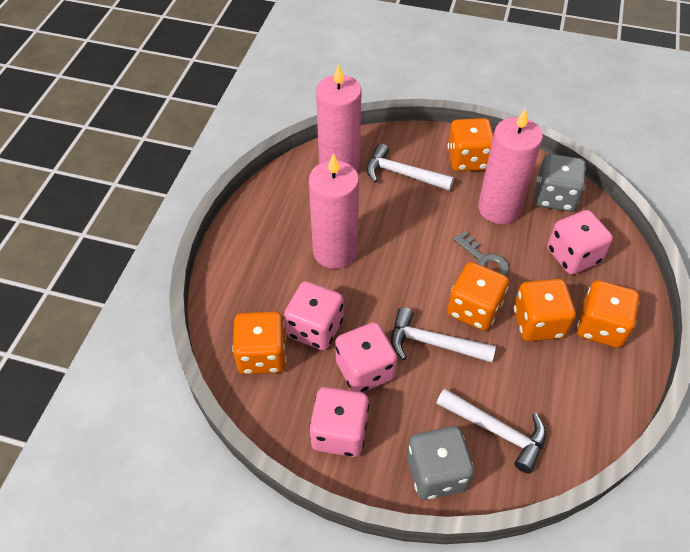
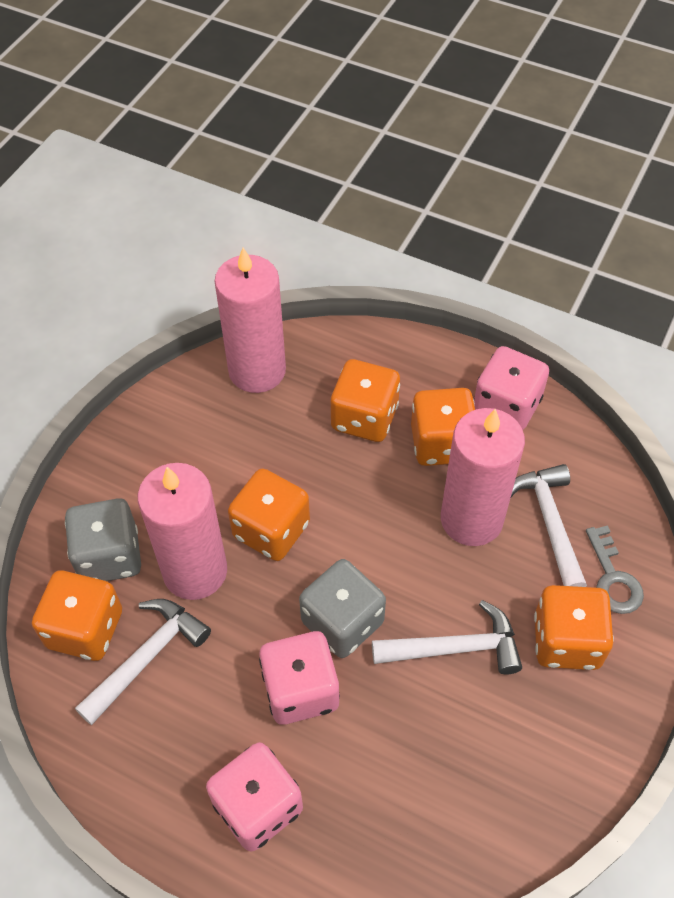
pink dice: 4 -> 3

